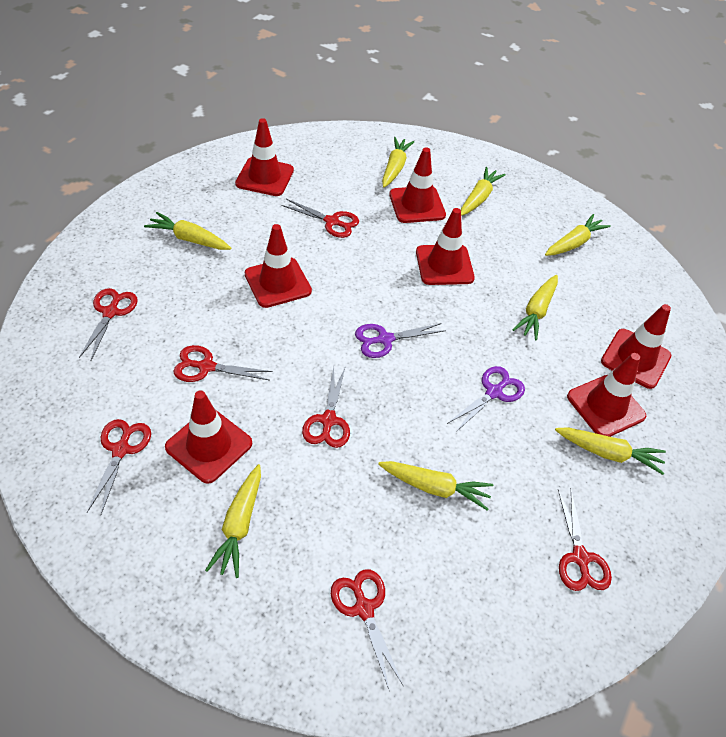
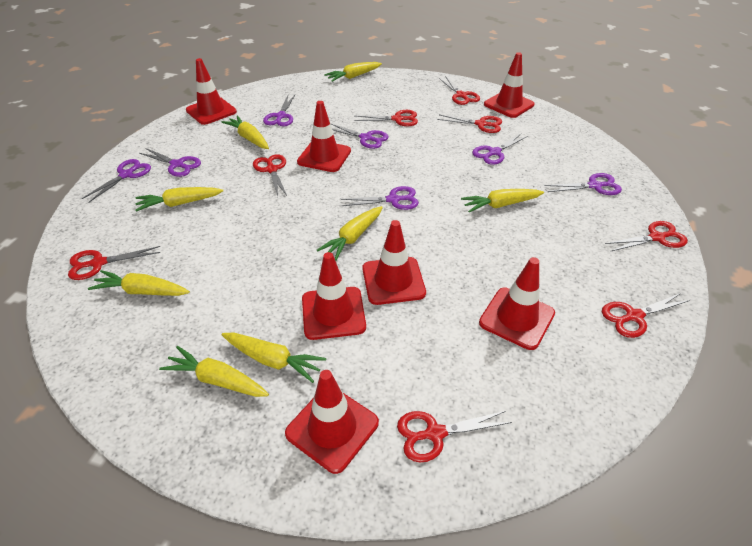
purple scissors: 2 -> 7
red scissors: 7 -> 8

